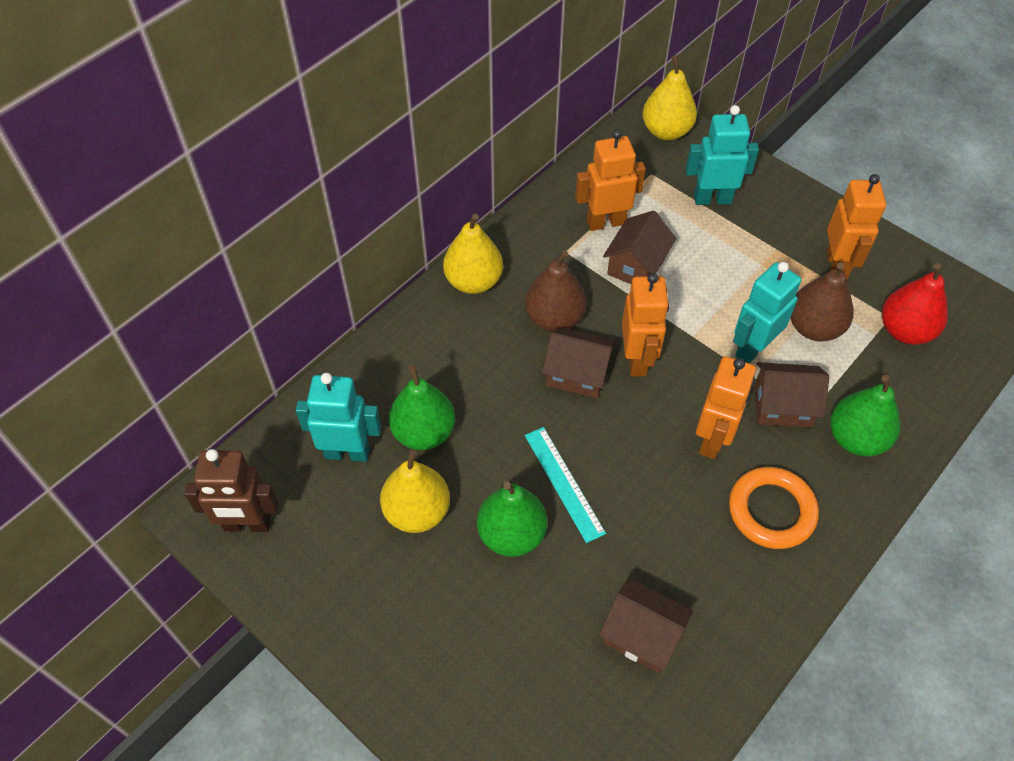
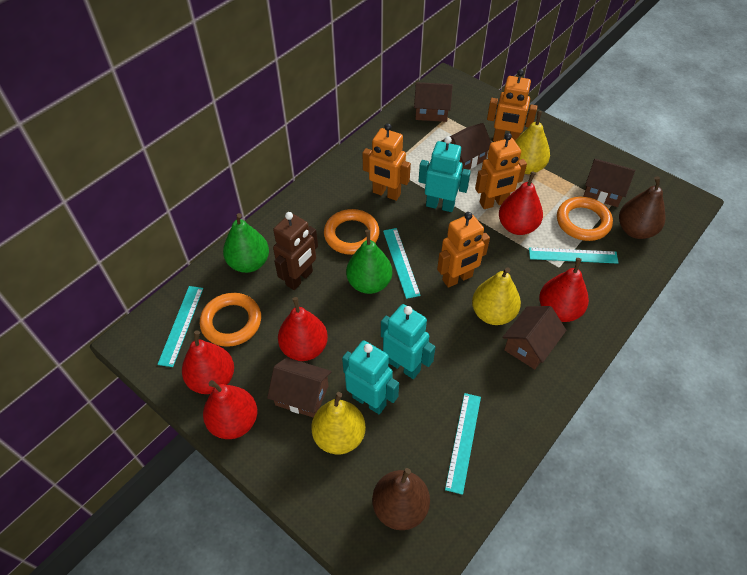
brown house: 4 -> 5
green pear: 3 -> 2
orange ring: 1 -> 3
red pear: 1 -> 5
turquoise ruler: 1 -> 4

